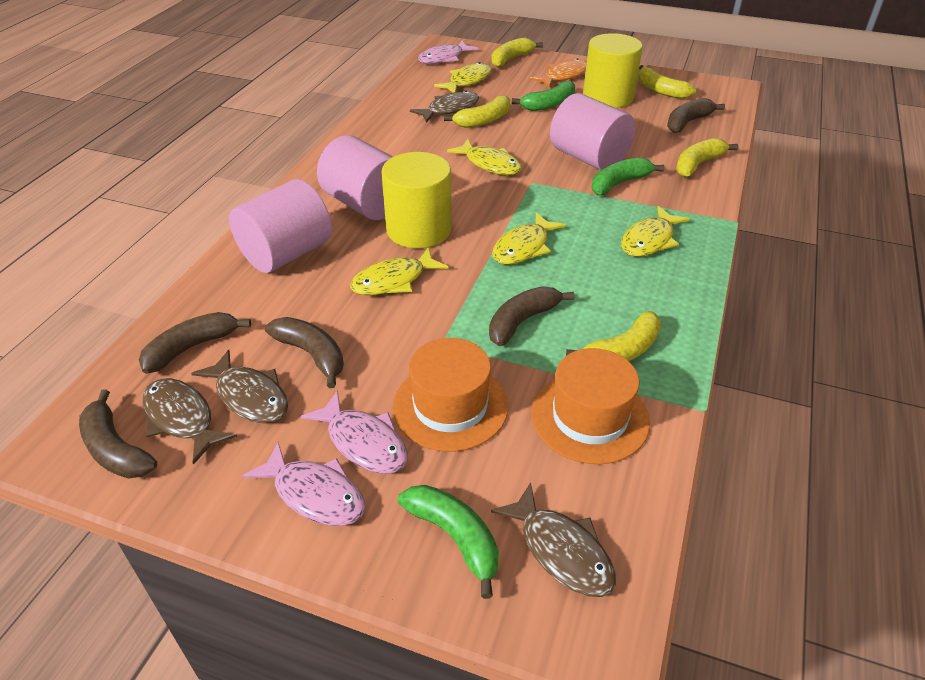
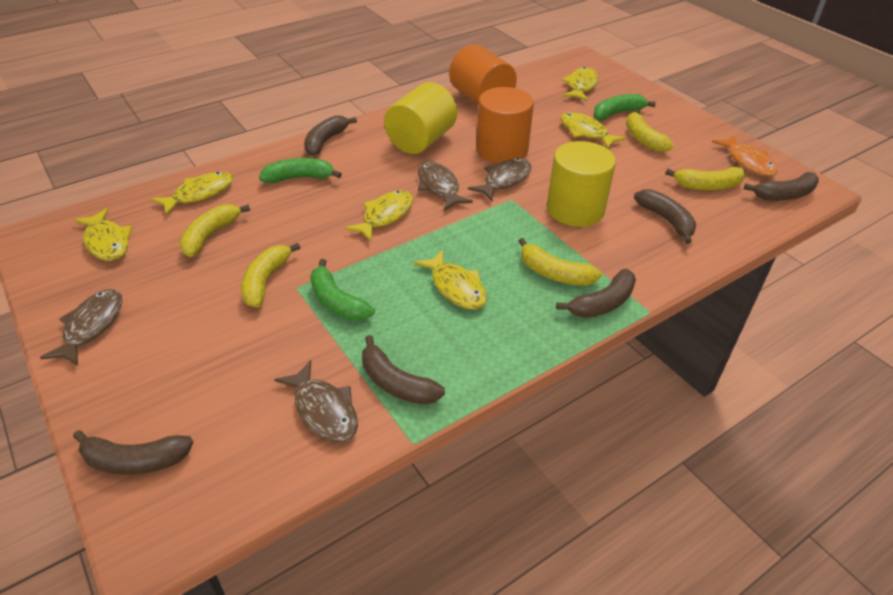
brown banana: 5 -> 6
orange cylinder: 0 -> 2
orange hat: 2 -> 0
pink cylinder: 3 -> 0
pink fish: 3 -> 0
yellow fish: 5 -> 6

